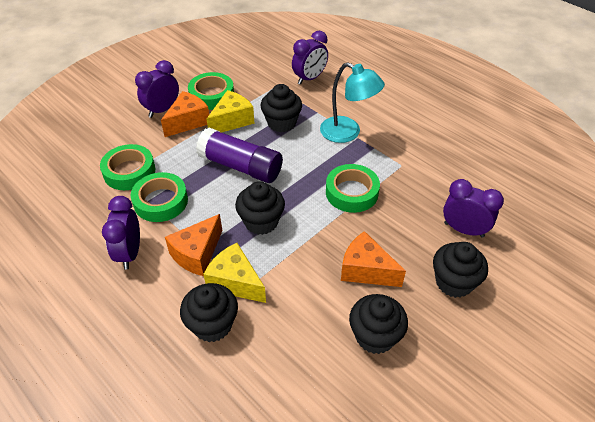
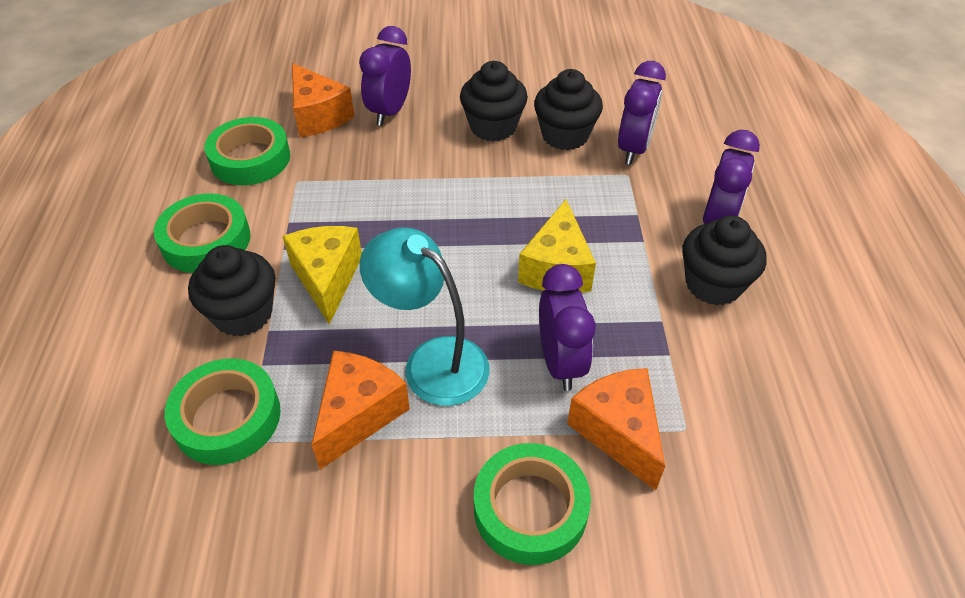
black cupcake: 5 -> 4
purple glue stick: 1 -> 0

